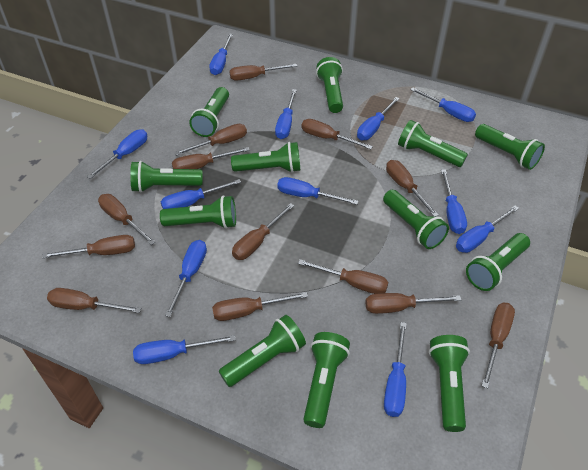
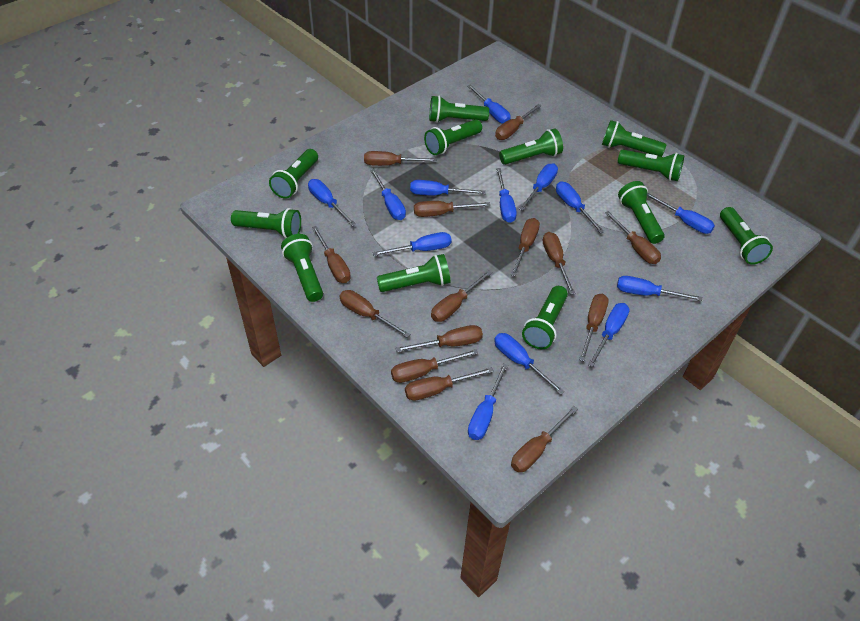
blue screwdriver: 12 -> 13
brown screwdriver: 13 -> 14

